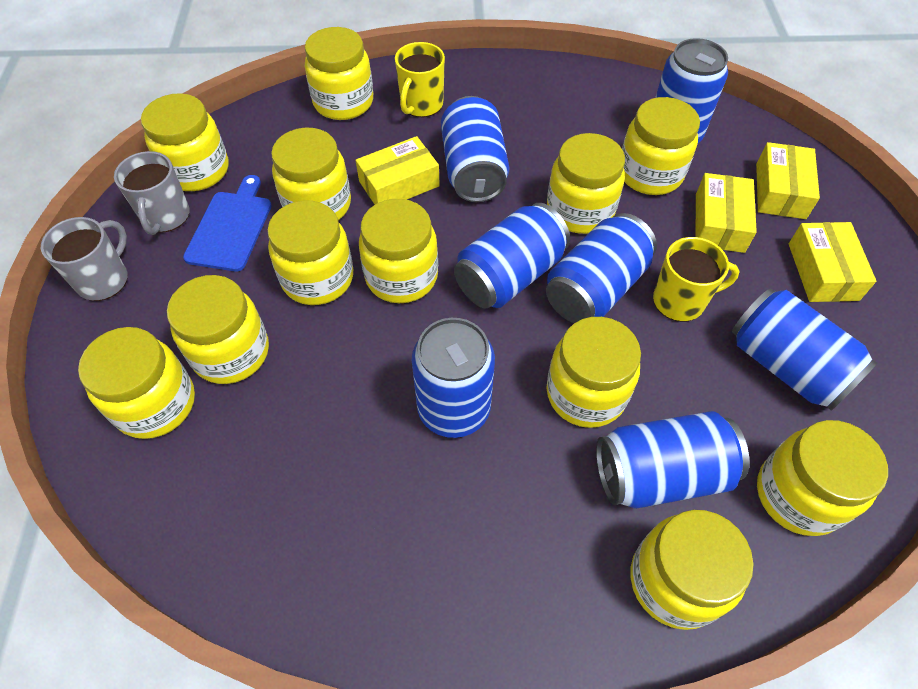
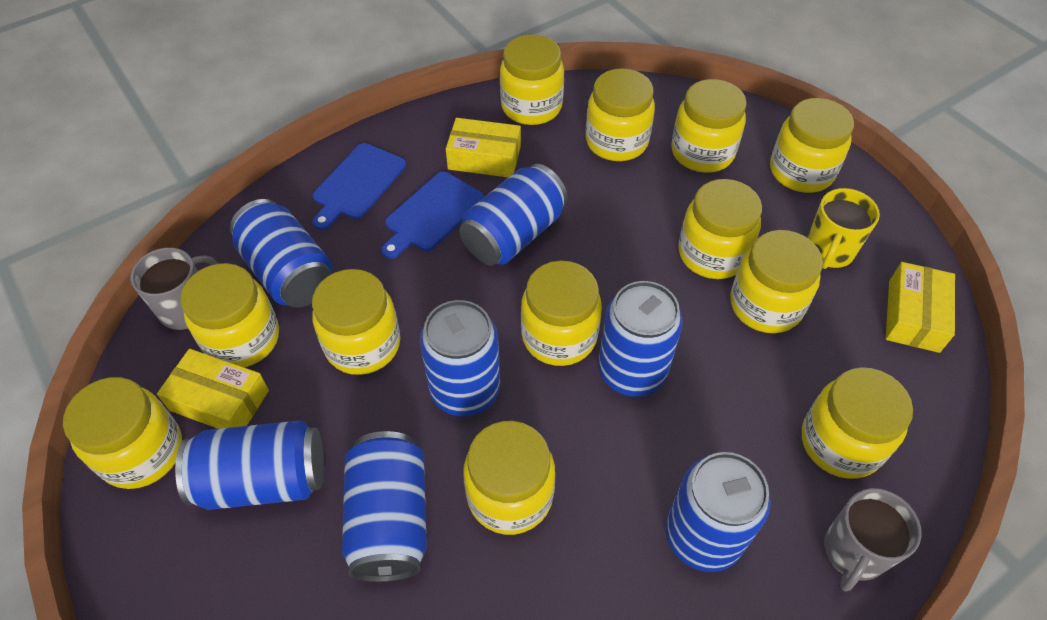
blue cutting board: 1 -> 2
yellow box: 4 -> 3
yellow mug: 2 -> 1

